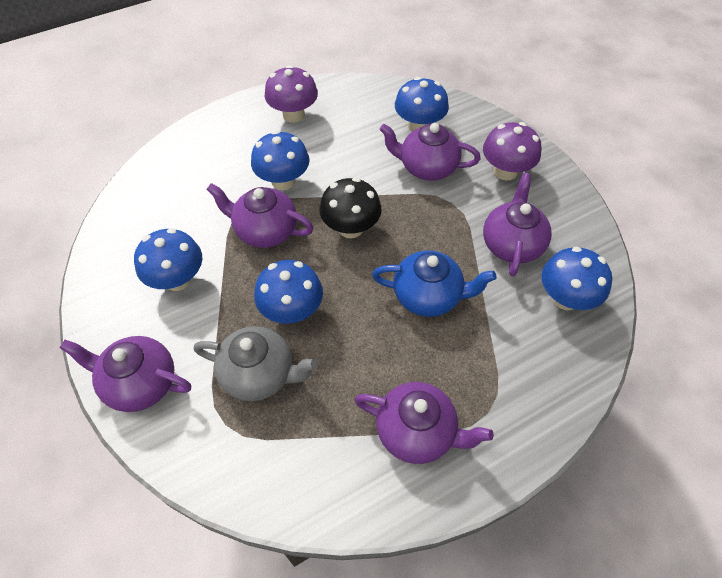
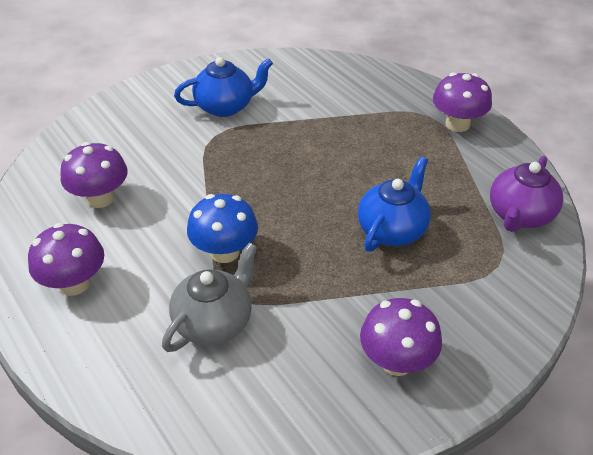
black mushroom: 1 -> 0
blue mushroom: 5 -> 1
blue teapot: 1 -> 2
purple mushroom: 2 -> 4
purple teapot: 5 -> 1

